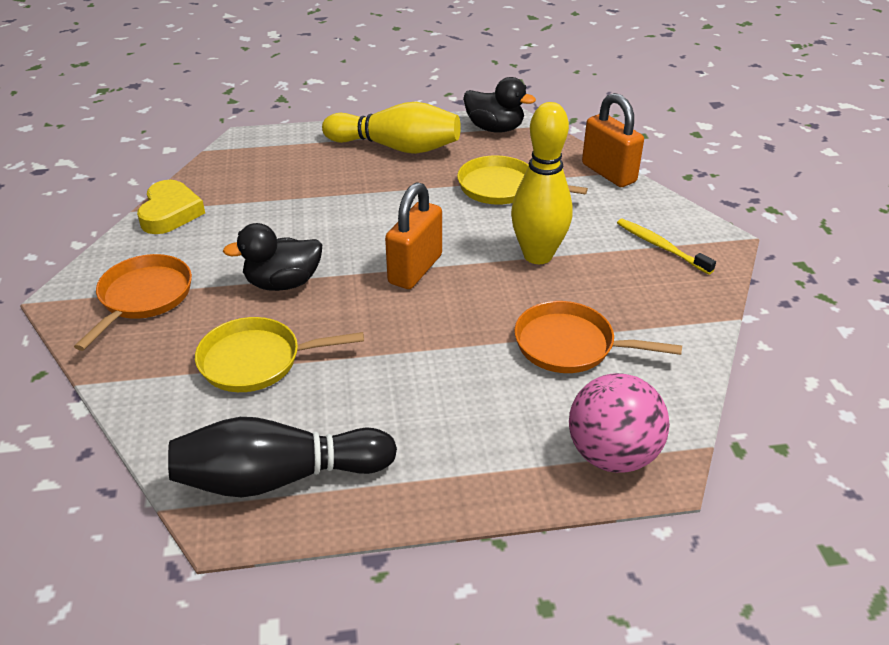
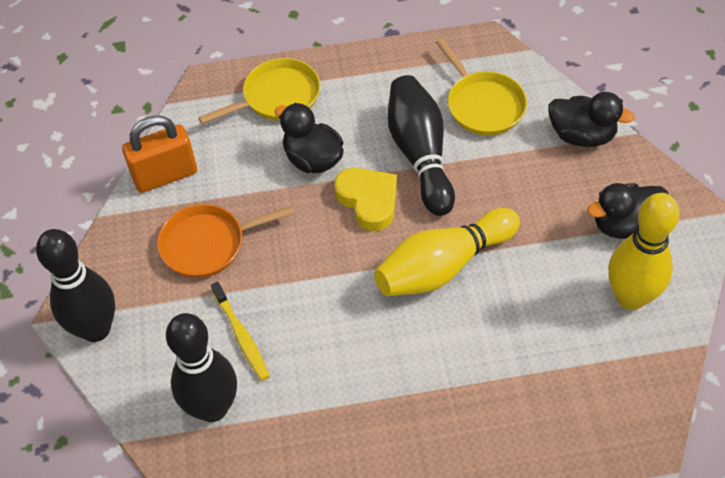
black bowling pin: 1 -> 3
black duck: 2 -> 3
orange padlock: 2 -> 1
orange pan: 2 -> 1
pink ball: 1 -> 0

